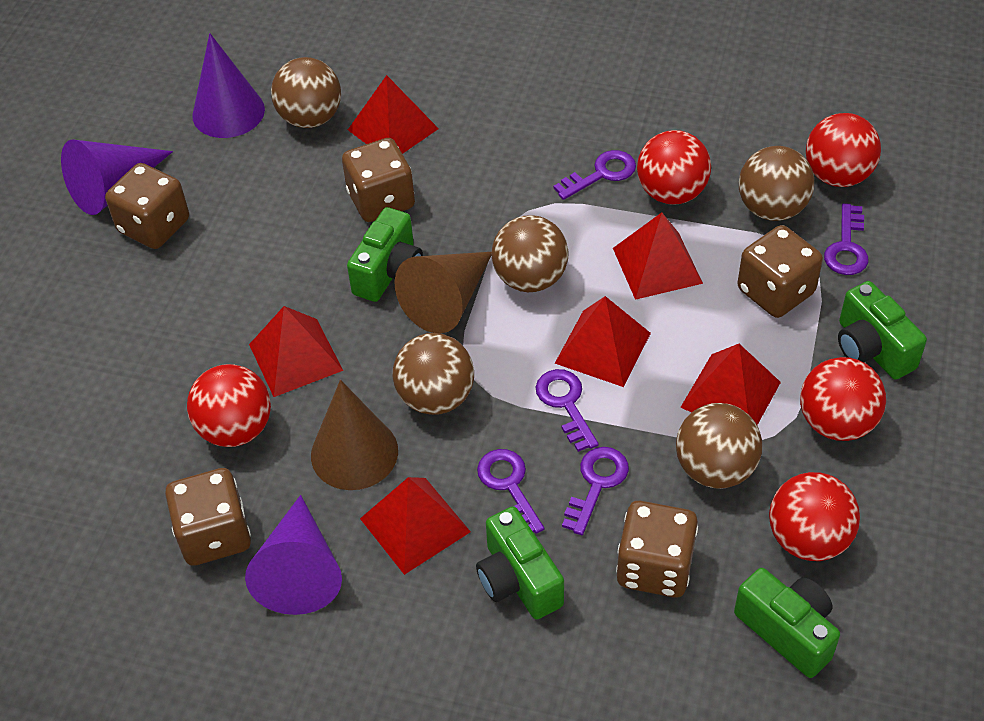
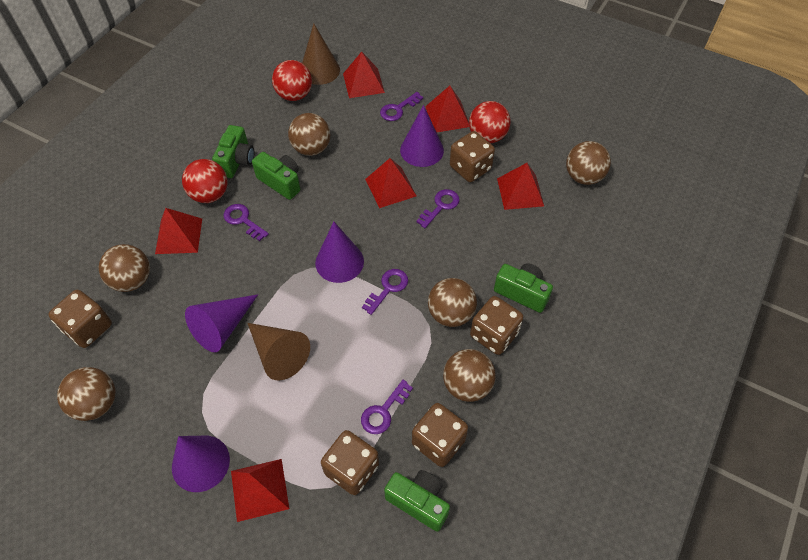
brown ball: 5 -> 6
purple cone: 3 -> 4
red ball: 5 -> 3

